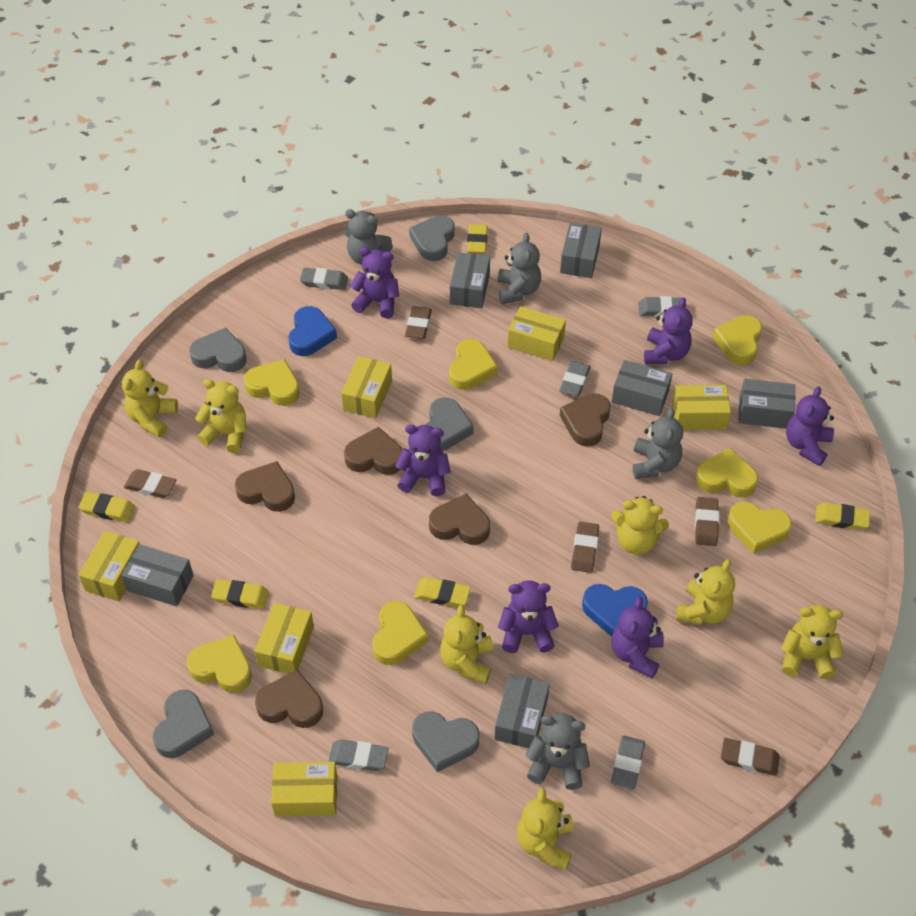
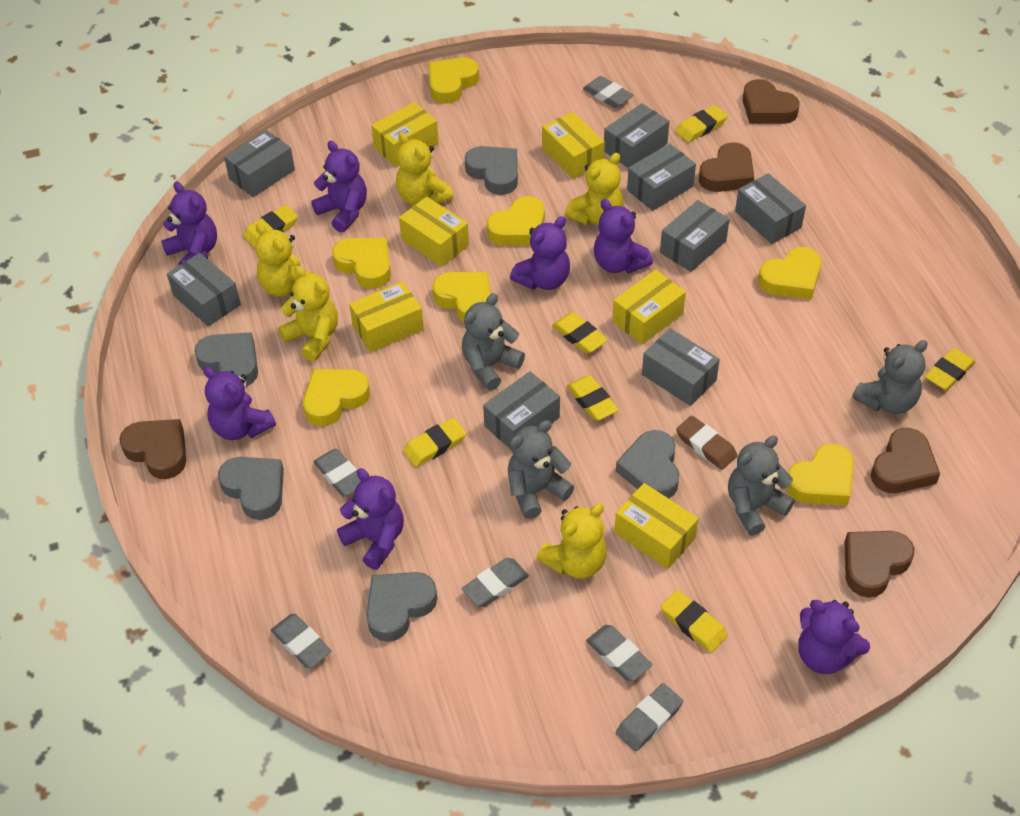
blue heart: 2 -> 0
brown eraser: 5 -> 1
grey box: 6 -> 8
grey eraser: 5 -> 6
purple teddy bear: 6 -> 7
yellow eraser: 5 -> 7
yellow teddy bear: 7 -> 5

